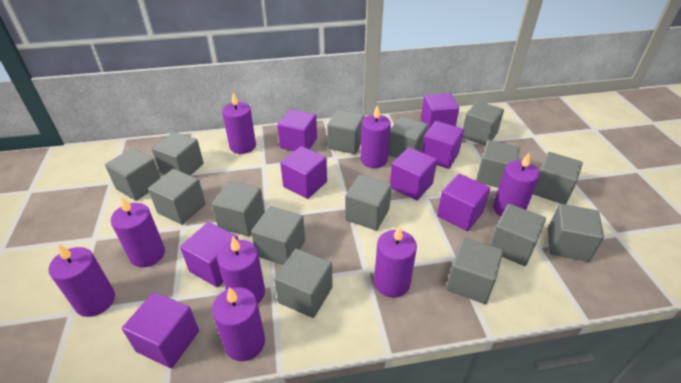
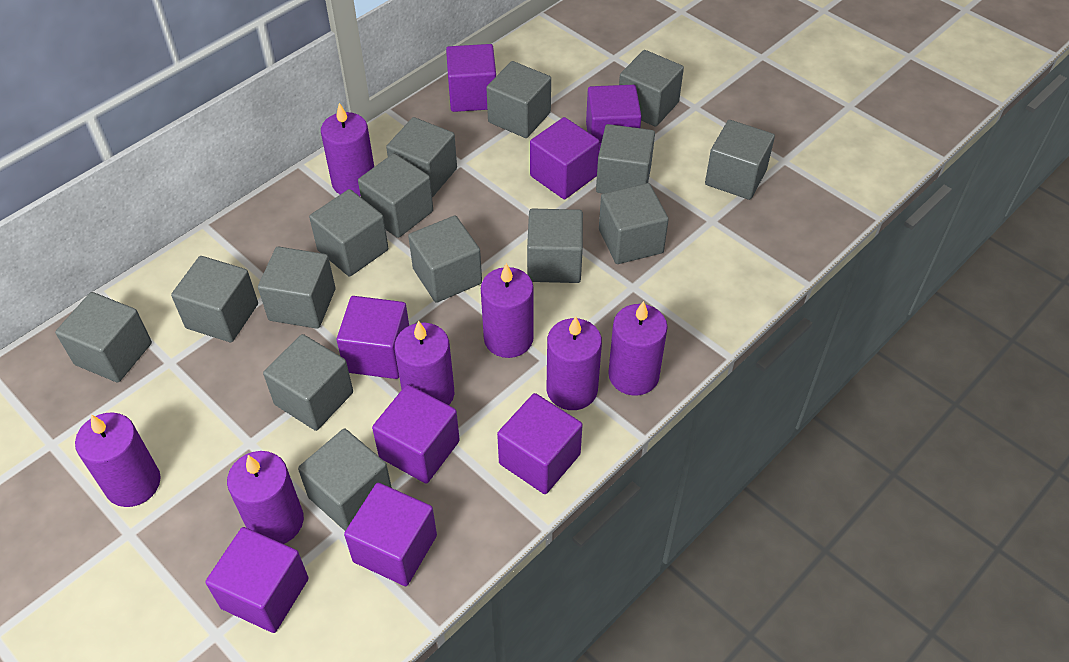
purple candle: 8 -> 7

